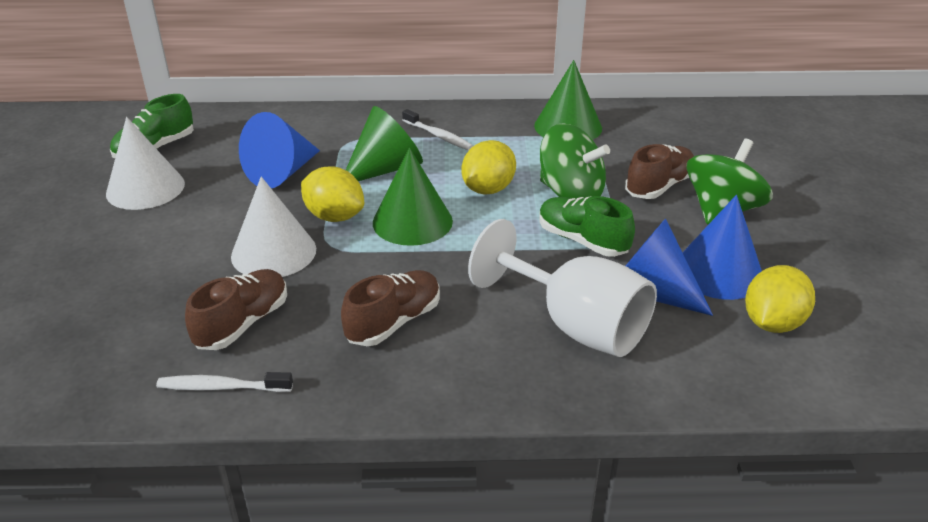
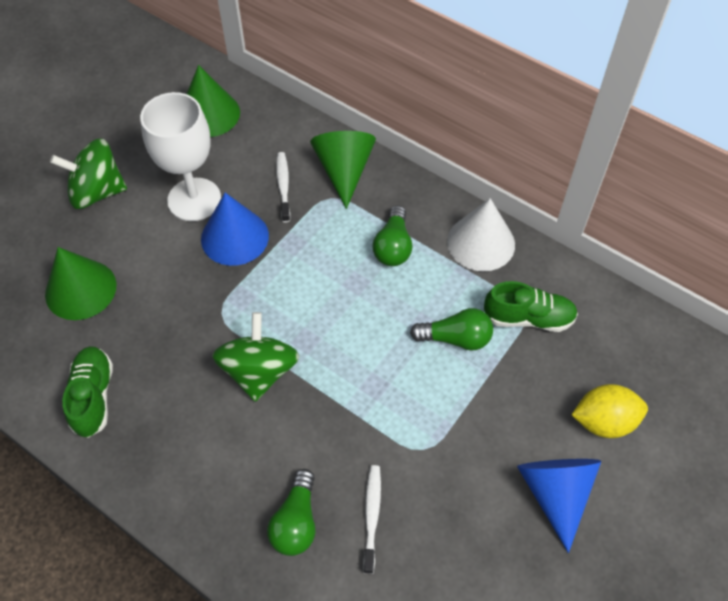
blue cone: 3 -> 2
brown shoe: 3 -> 0
green light bulb: 0 -> 3
white cone: 2 -> 1
yellow lemon: 3 -> 1

